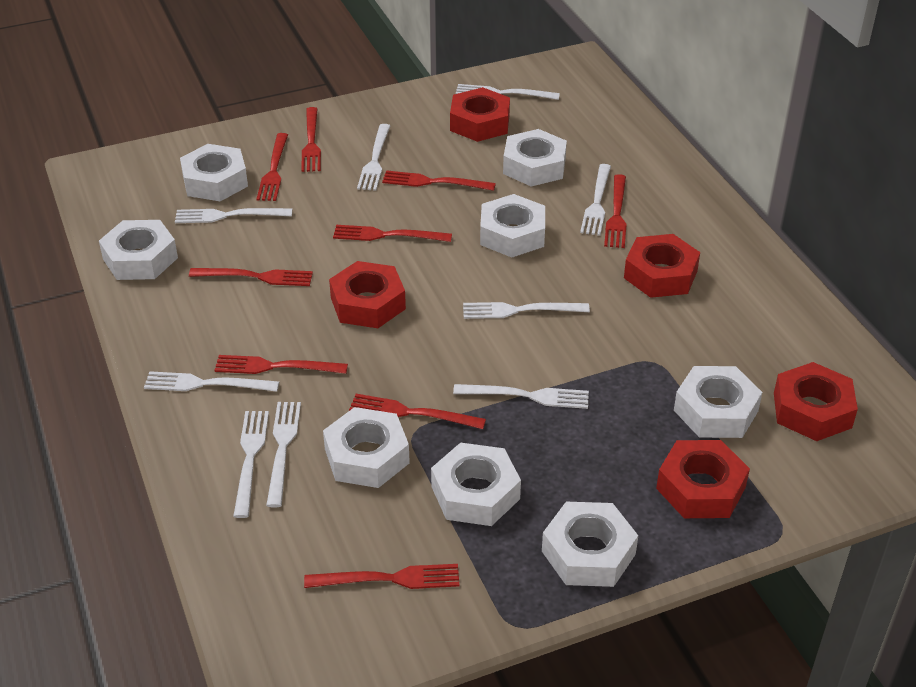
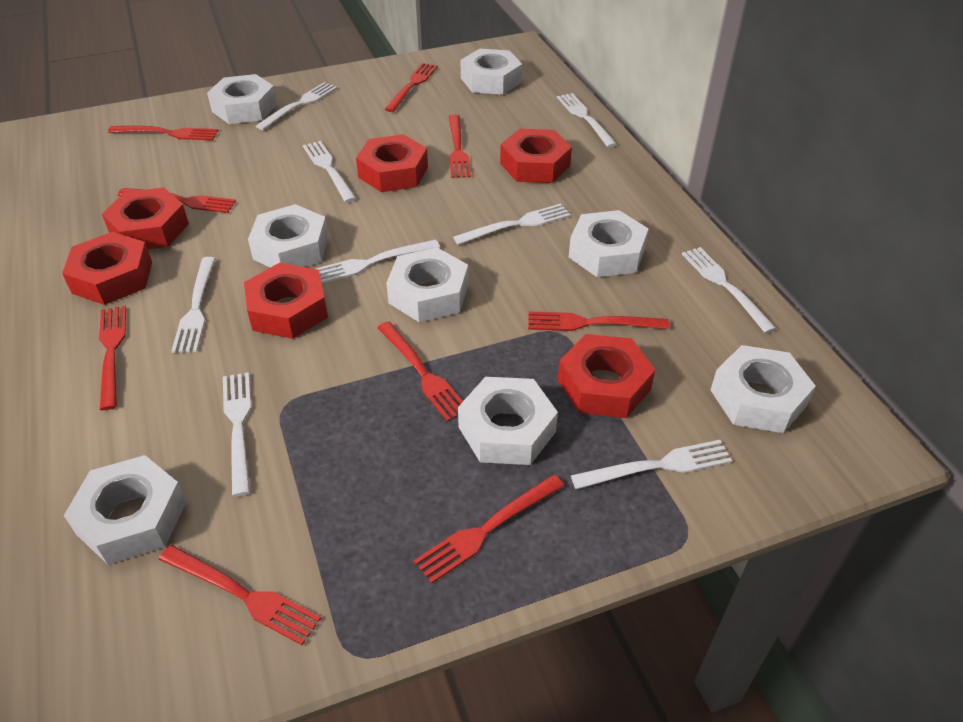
red nut: 5 -> 6

